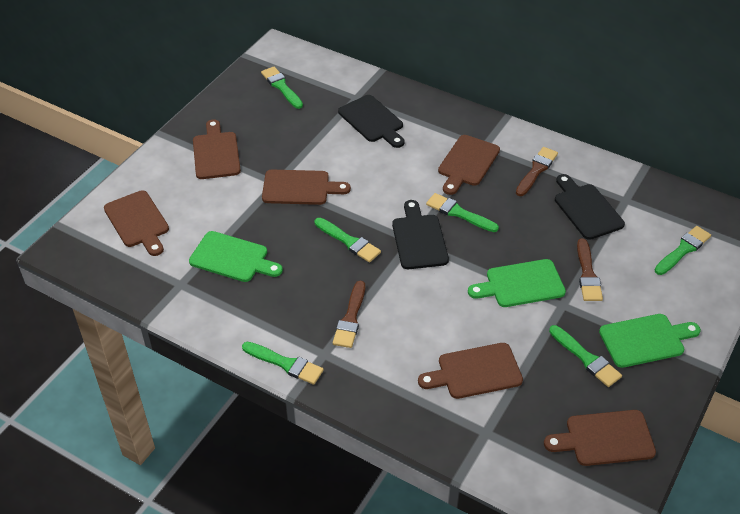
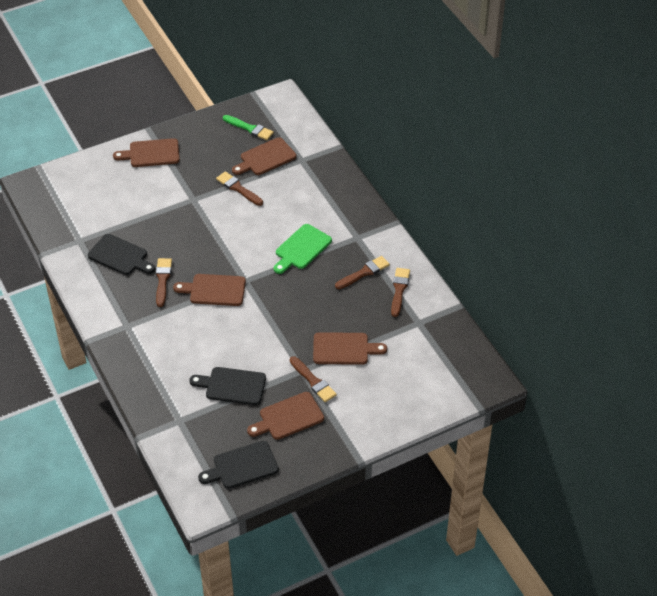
brown brush: 3 -> 5
brown cutting board: 6 -> 5
green brush: 6 -> 1
green cutting board: 3 -> 1

